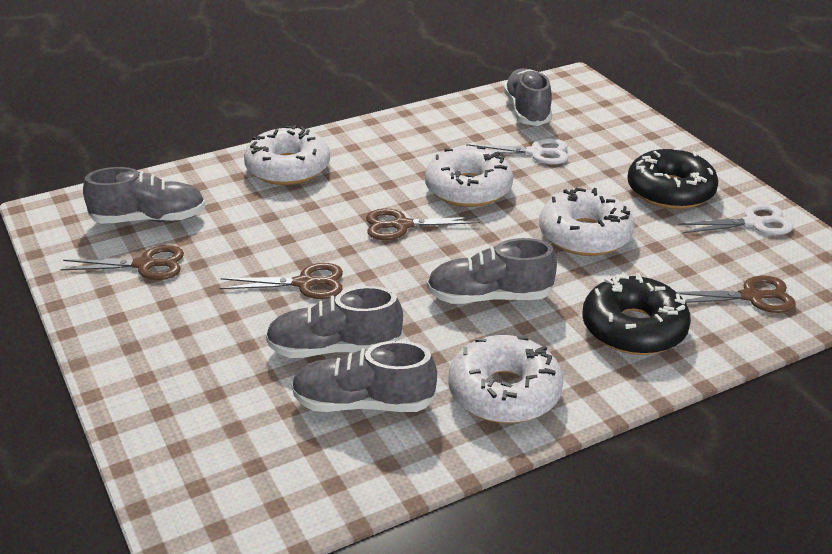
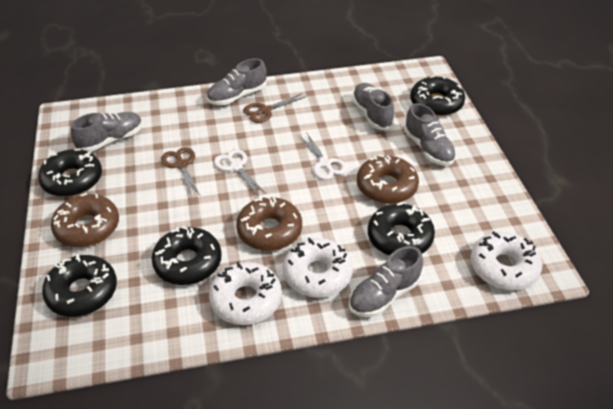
black donut: 2 -> 5
brown donut: 0 -> 3
brown scissors: 4 -> 2
white donut: 4 -> 3

